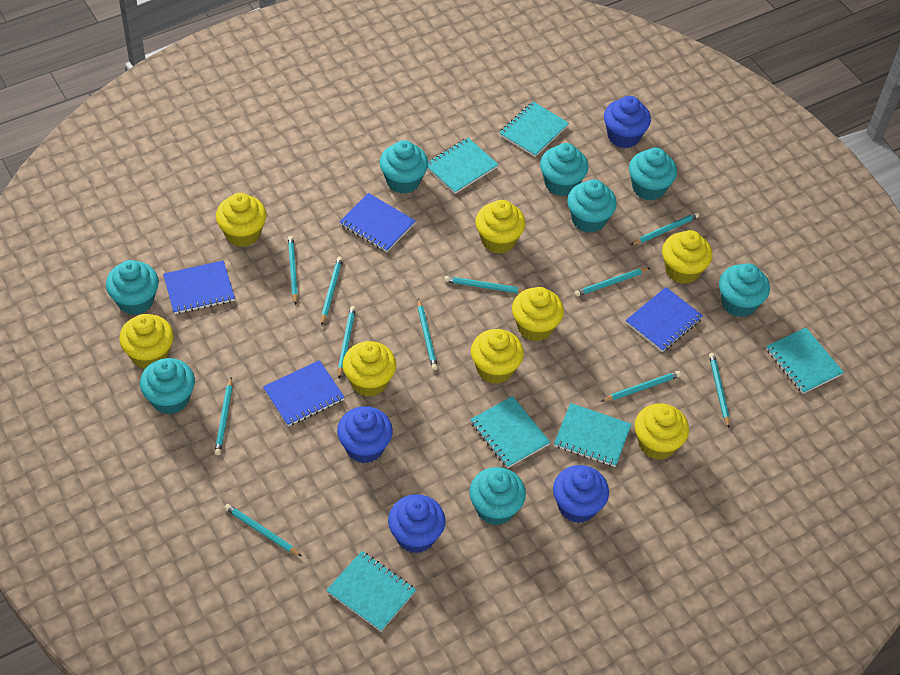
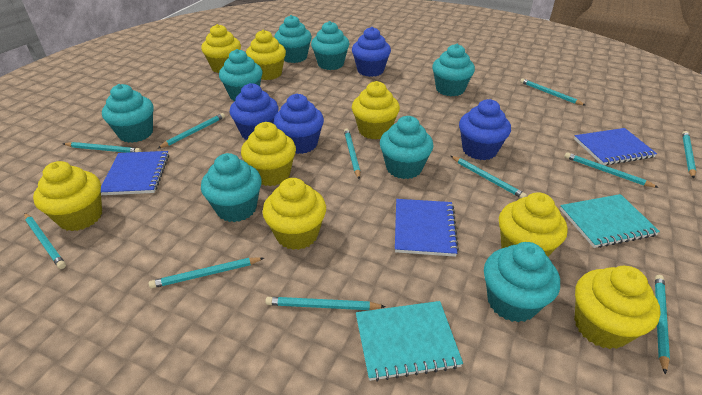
blue notebook: 4 -> 3
turquoise notebook: 6 -> 2

